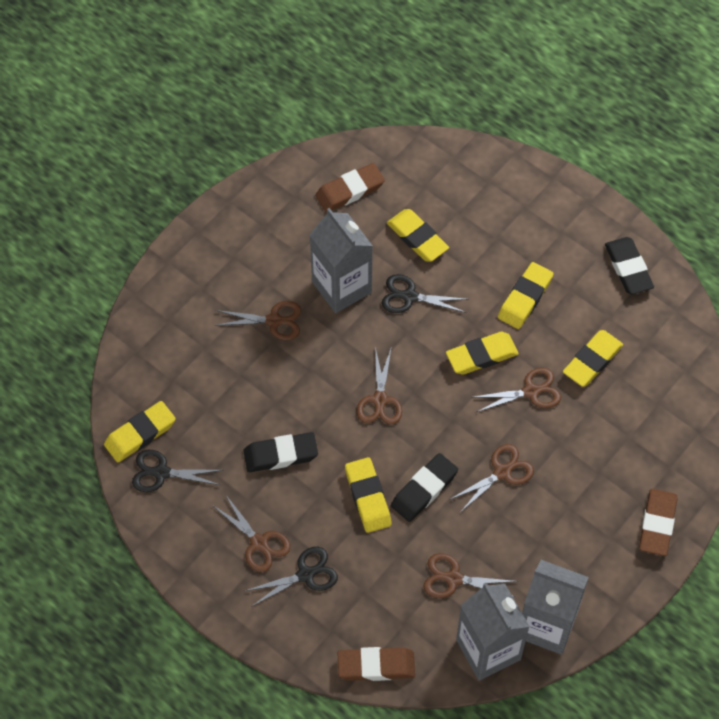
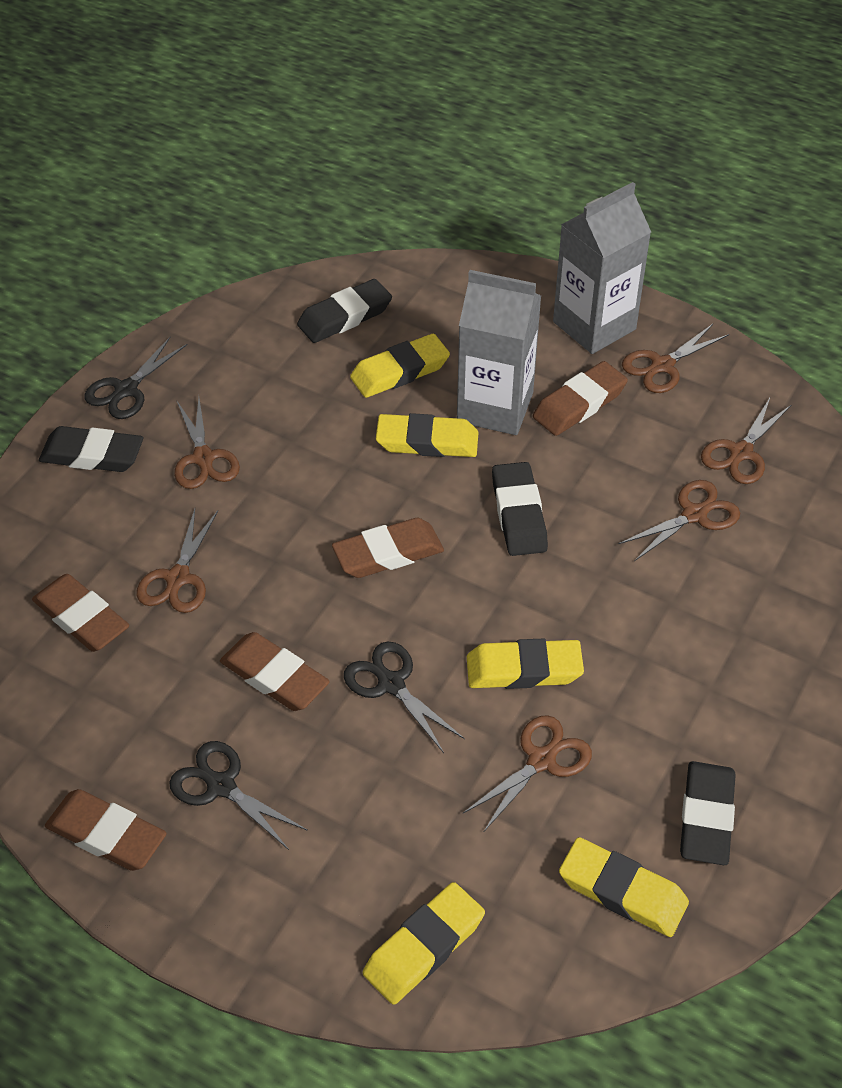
black eraser: 3 -> 4
brown eraser: 3 -> 5
grey carton: 3 -> 2
yellow eraser: 6 -> 5

